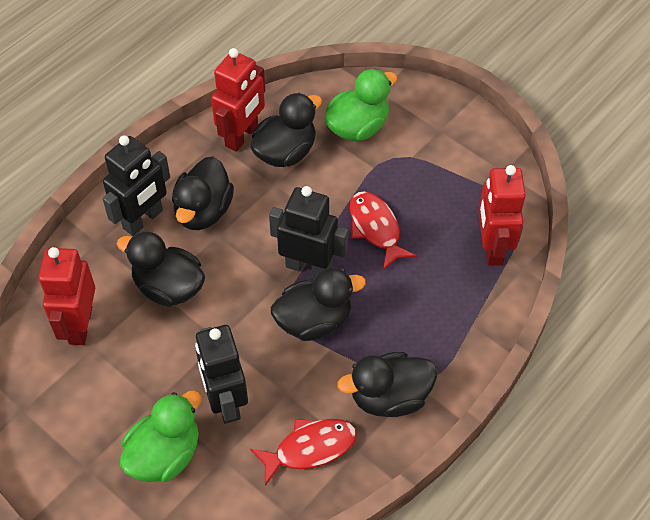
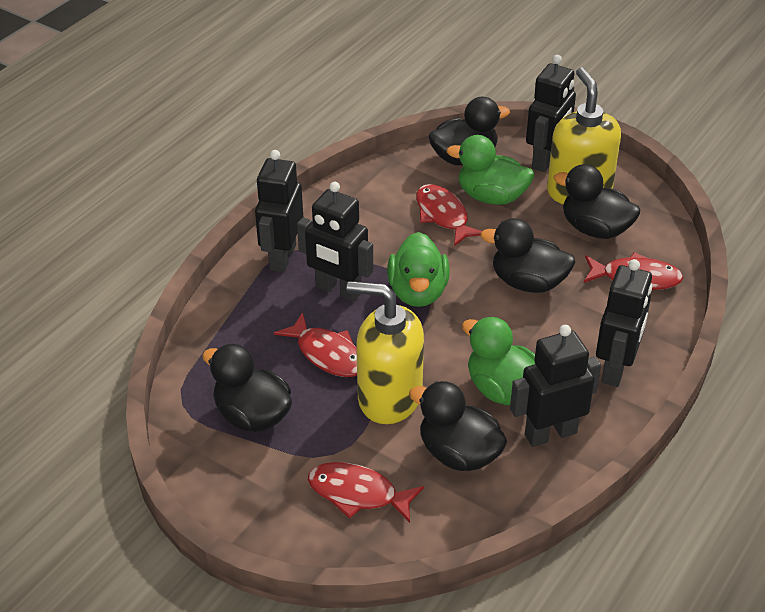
black robot: 3 -> 5
green duck: 2 -> 3
red fish: 2 -> 4
red robot: 3 -> 0
yellow soap dispenser: 0 -> 2

